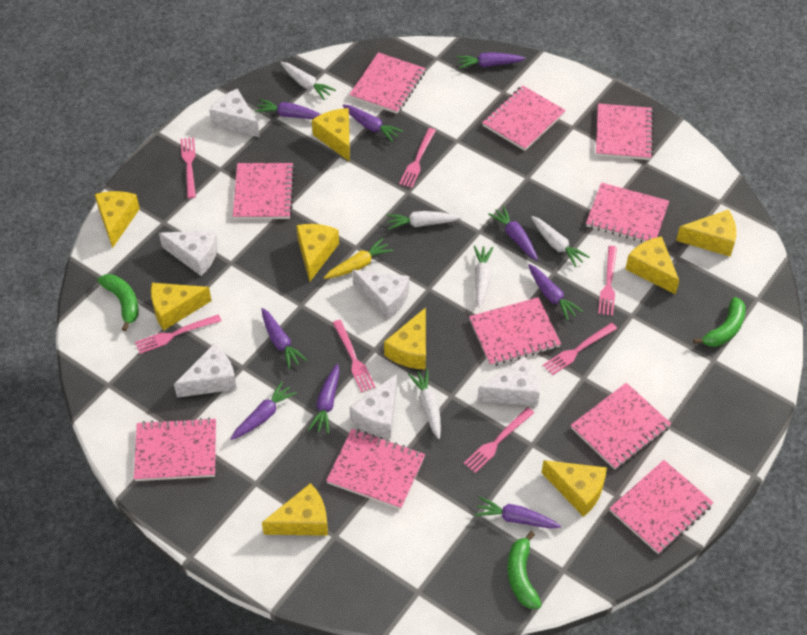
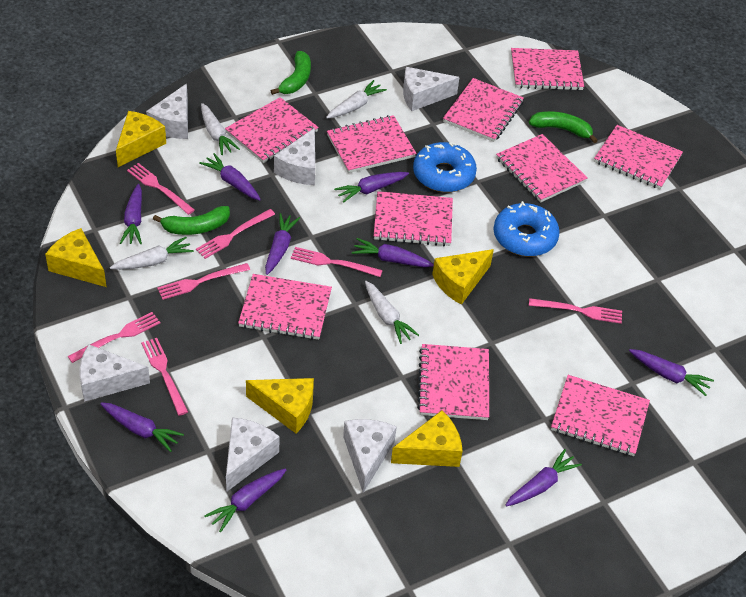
blue donut: 0 -> 2
white carrot: 5 -> 4
yellow carrot: 1 -> 0
yellow cheese: 9 -> 5

